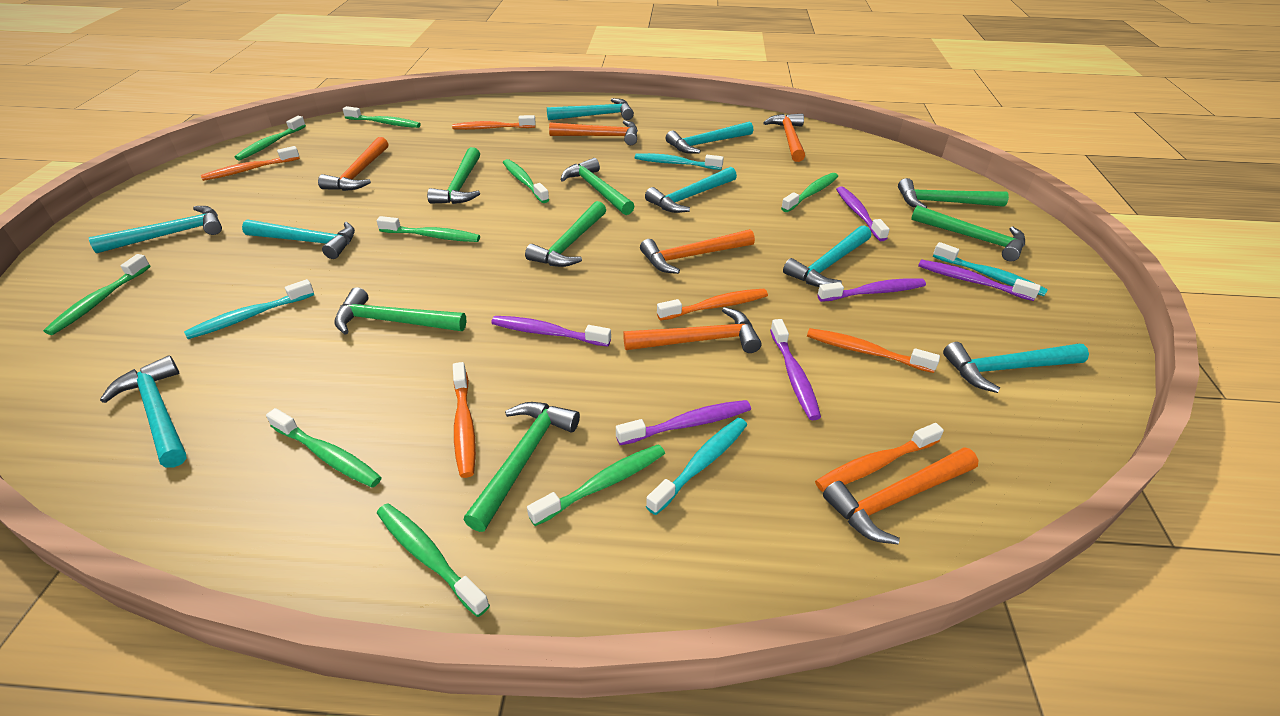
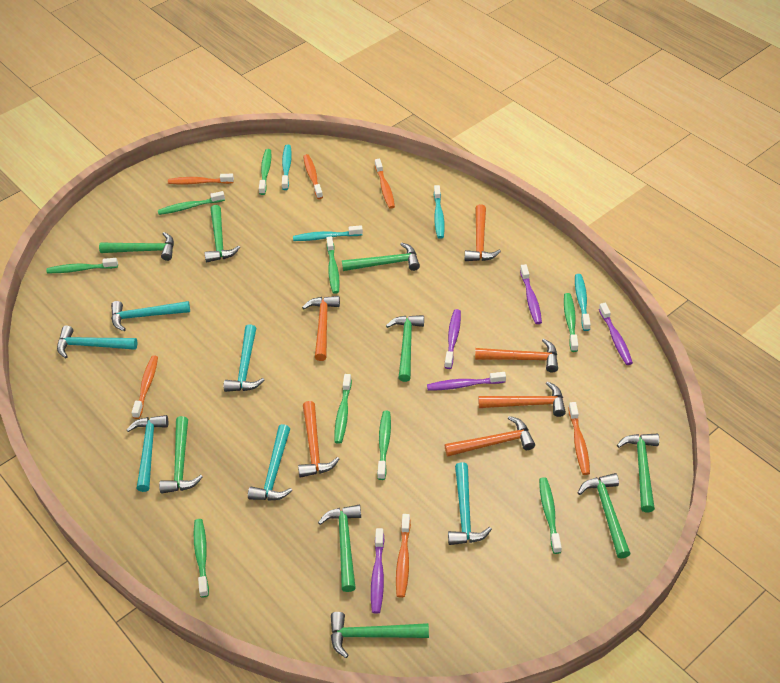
green hammer: 7 -> 9
purple toothbrush: 6 -> 5
turquoise hammer: 8 -> 6

